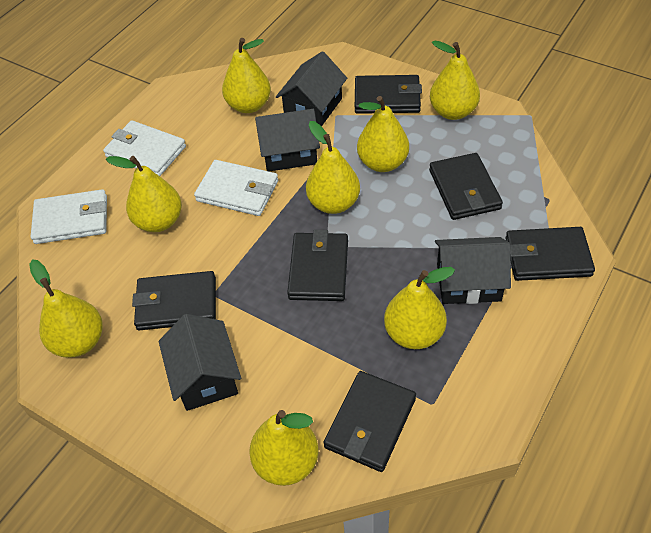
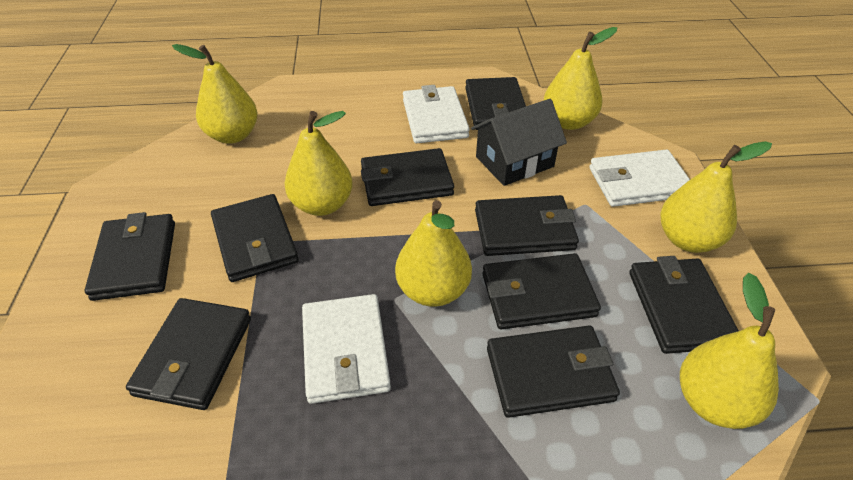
black house: 4 -> 1
black wallet: 6 -> 9
yellow pear: 8 -> 6

